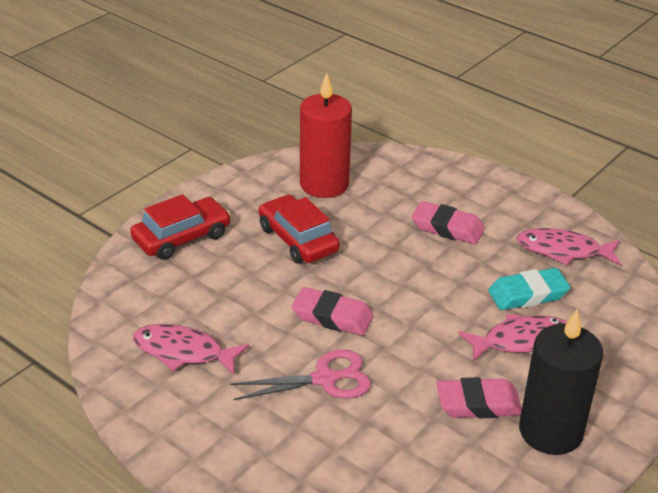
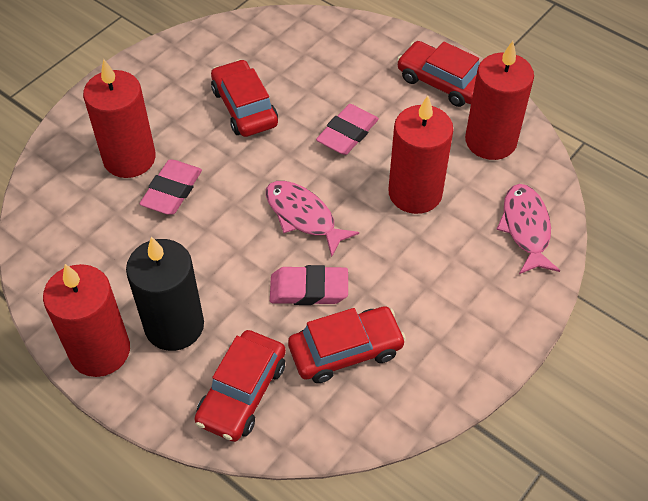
pink fish: 3 -> 2
pink scissors: 1 -> 0
red candle: 1 -> 4
red car: 2 -> 4
turquoise eraser: 1 -> 0

